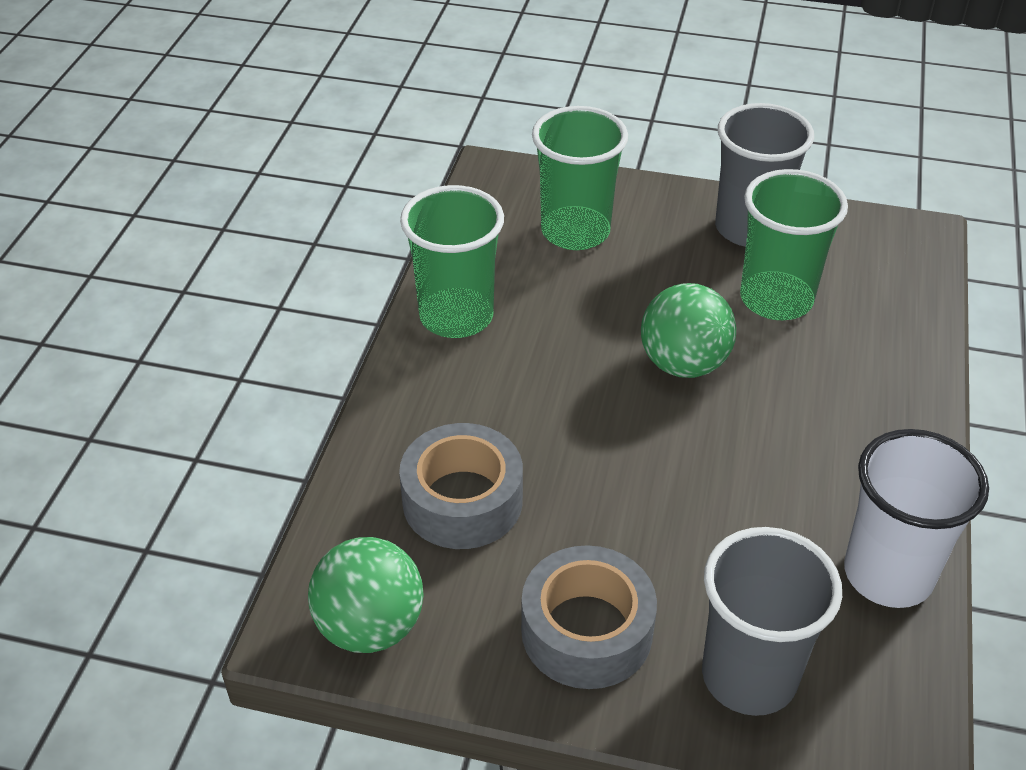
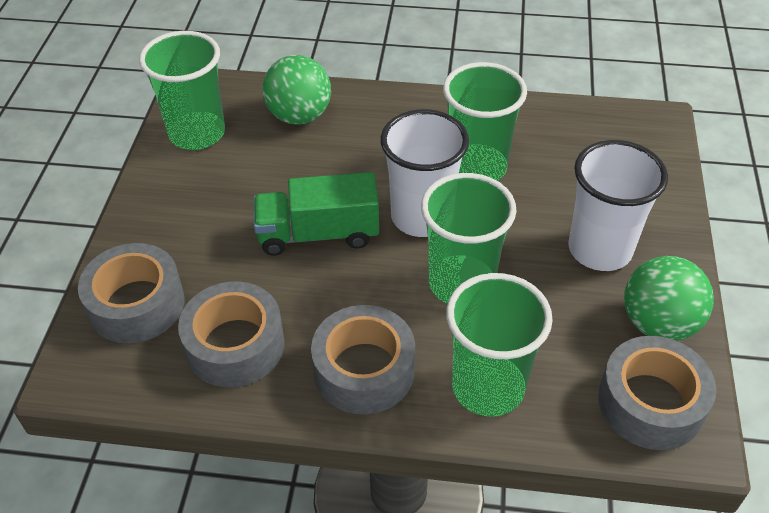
green cup: 3 -> 4
green truck: 0 -> 1
grey cup: 2 -> 0
grey tape: 2 -> 4
white cup: 1 -> 2

